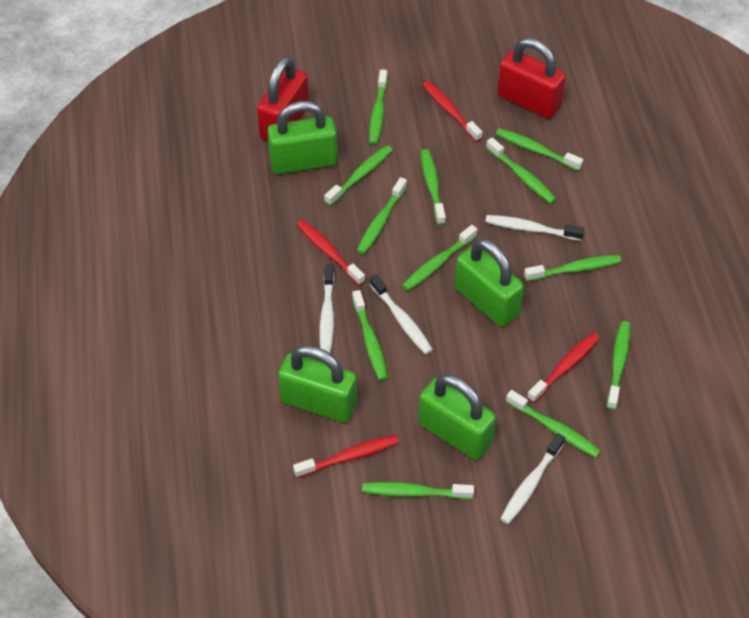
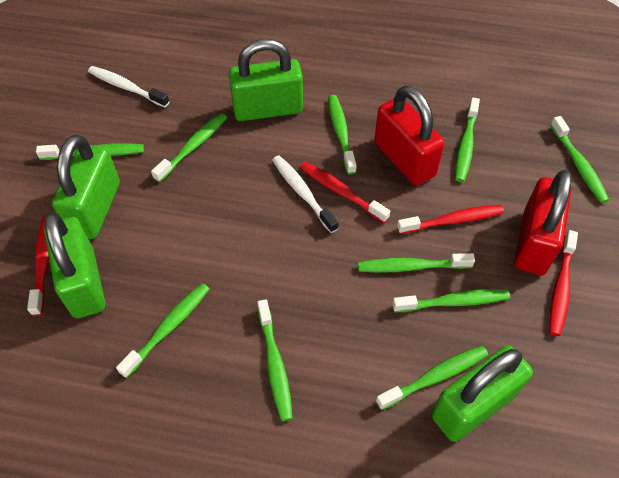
green toothbrush: 12 -> 10
white toothbrush: 4 -> 2

